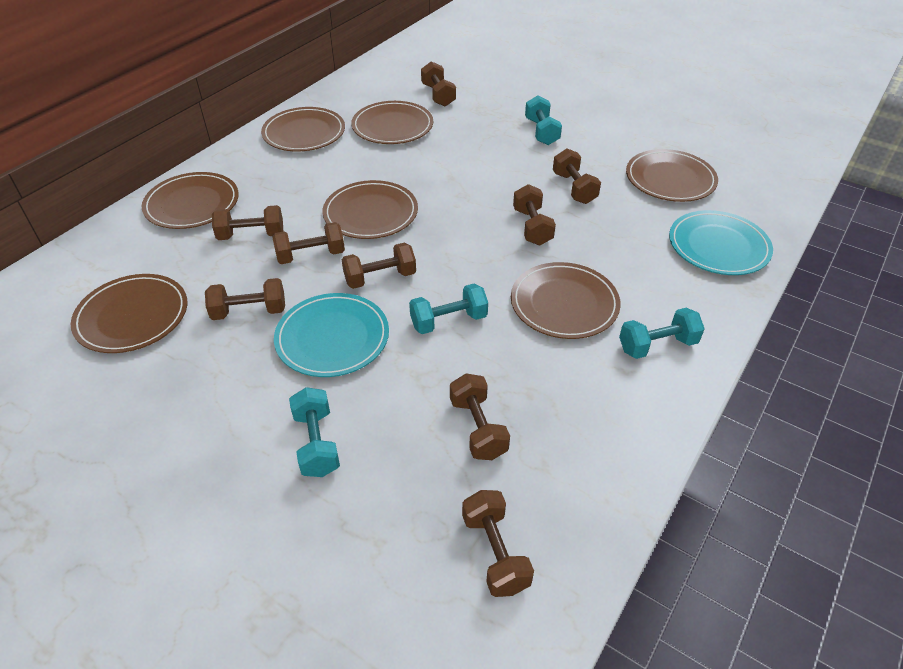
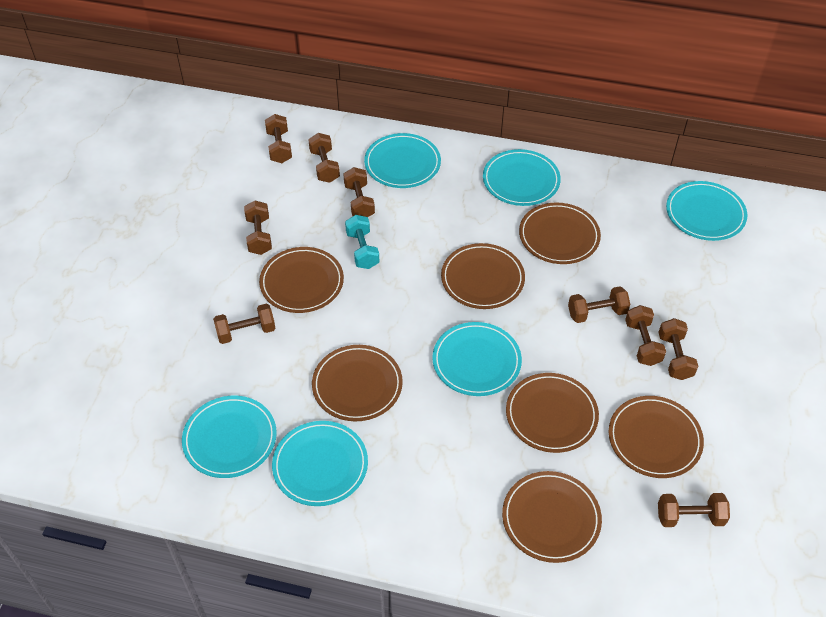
turquoise dumbbell: 4 -> 1
turquoise plate: 2 -> 6

